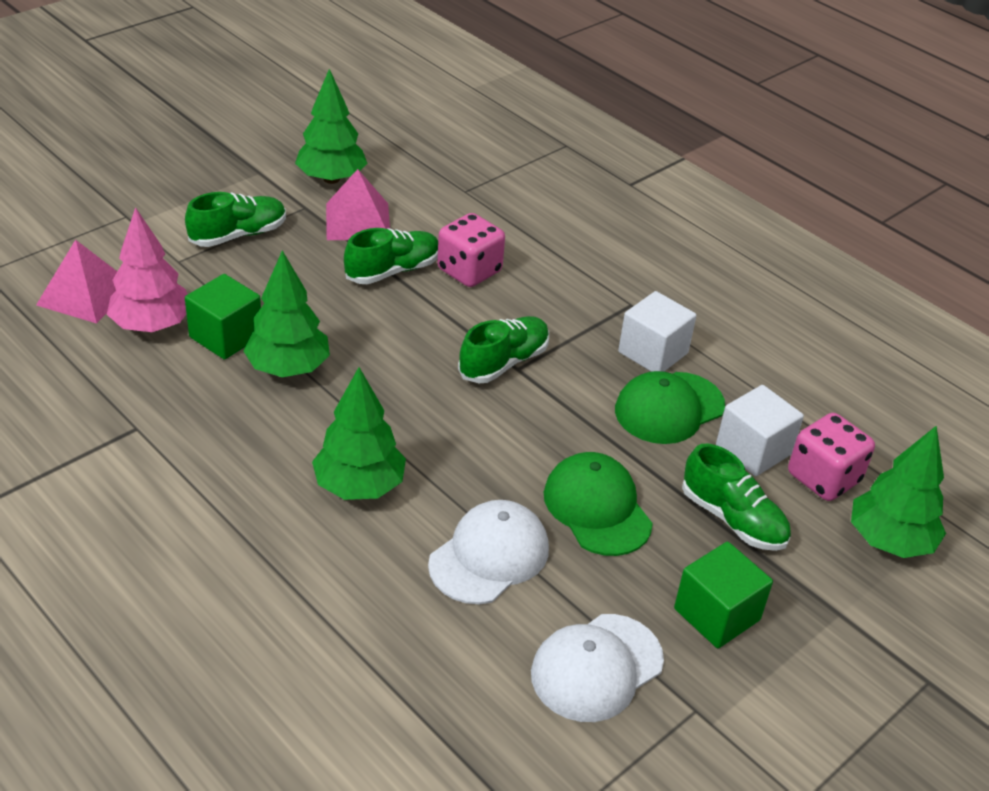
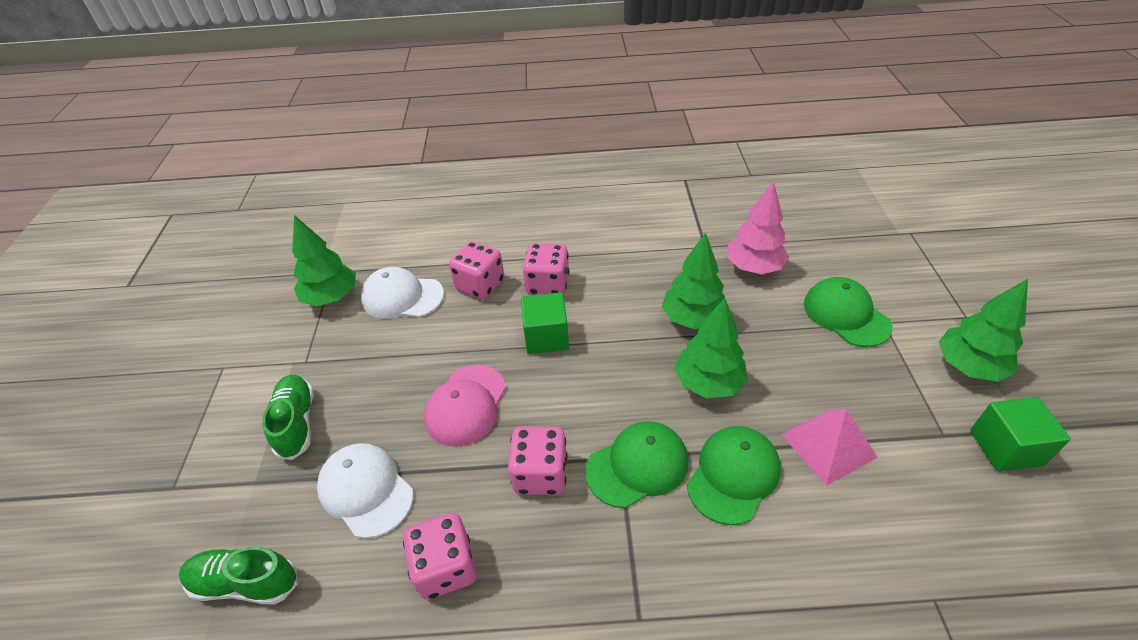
green cap: 2 -> 3
green shoe: 4 -> 2
pink cap: 0 -> 1
pink dice: 2 -> 4
pink pyramid: 2 -> 1
white cube: 2 -> 0

